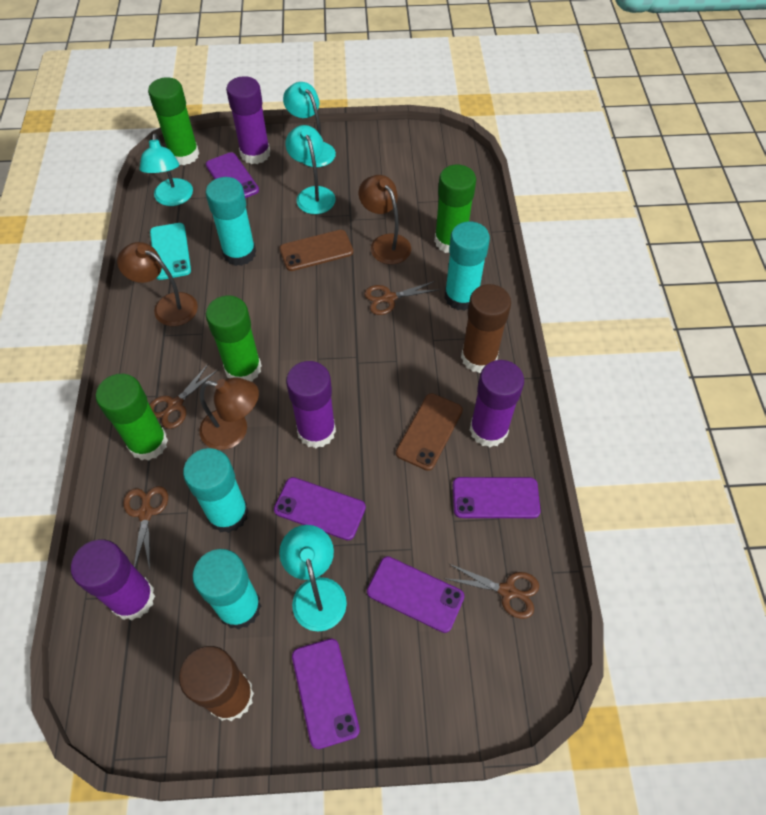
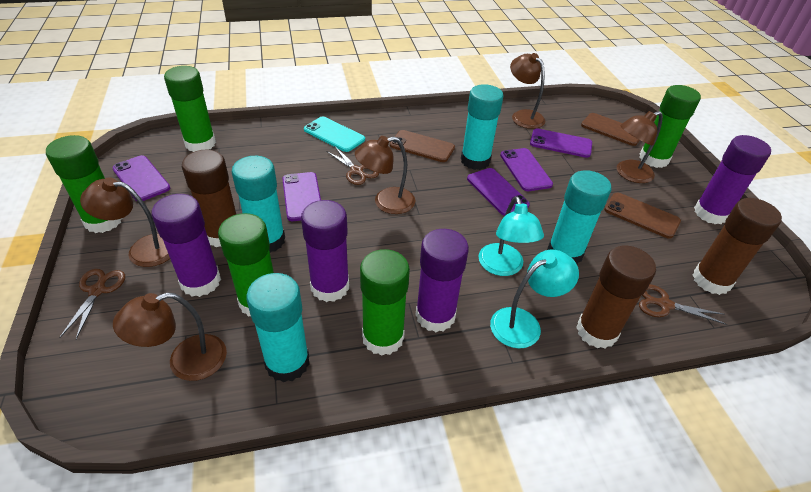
brown glue stick: 2 -> 3
brown lamp: 3 -> 5
brown phone: 2 -> 3
brown scissors: 4 -> 3
green glue stick: 4 -> 5
turquoise lamp: 4 -> 2

